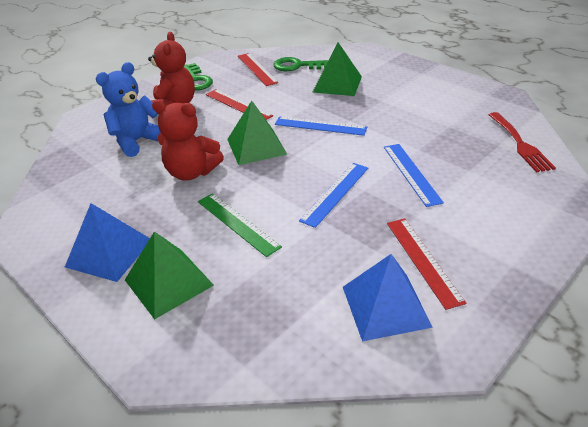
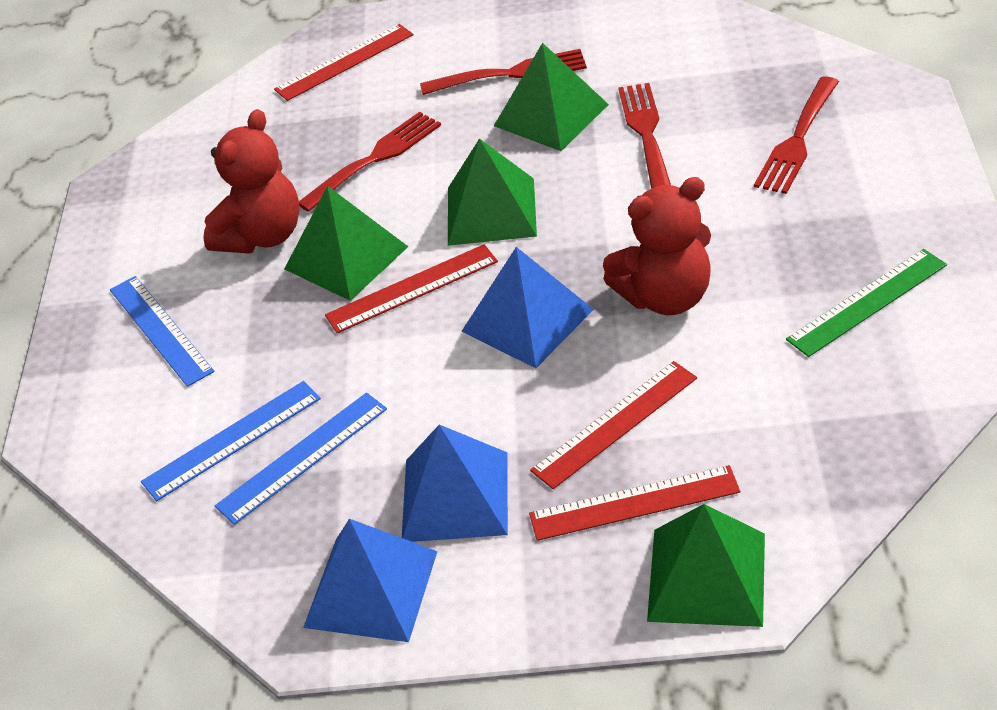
blue pyramid: 2 -> 3
blue teddy bear: 1 -> 0
green key: 2 -> 0
green pyramid: 3 -> 4
red fork: 1 -> 4
red ruler: 3 -> 4

